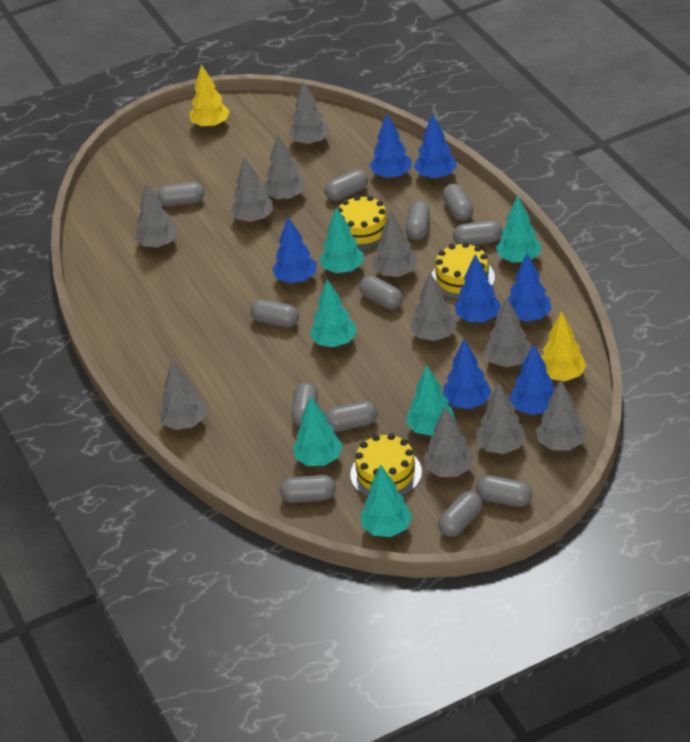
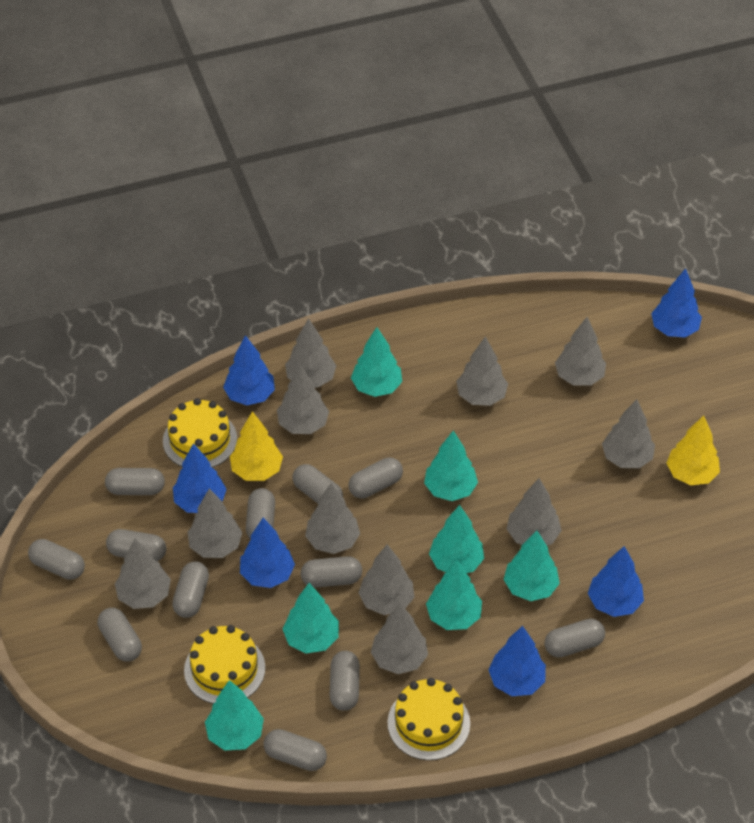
blue tree: 7 -> 6
turquoise tree: 6 -> 7

